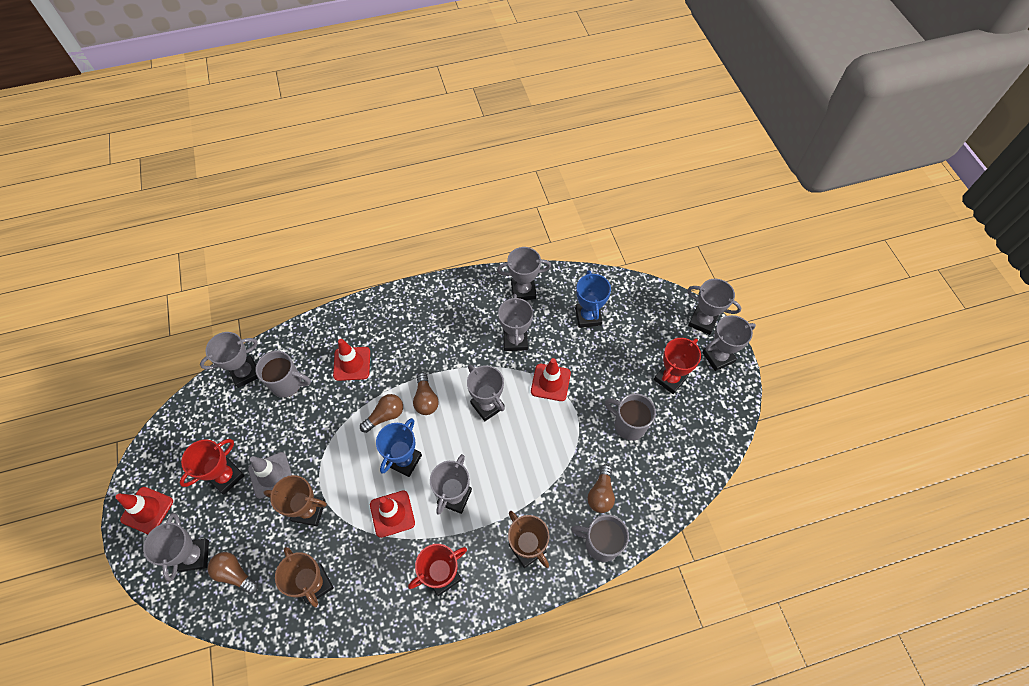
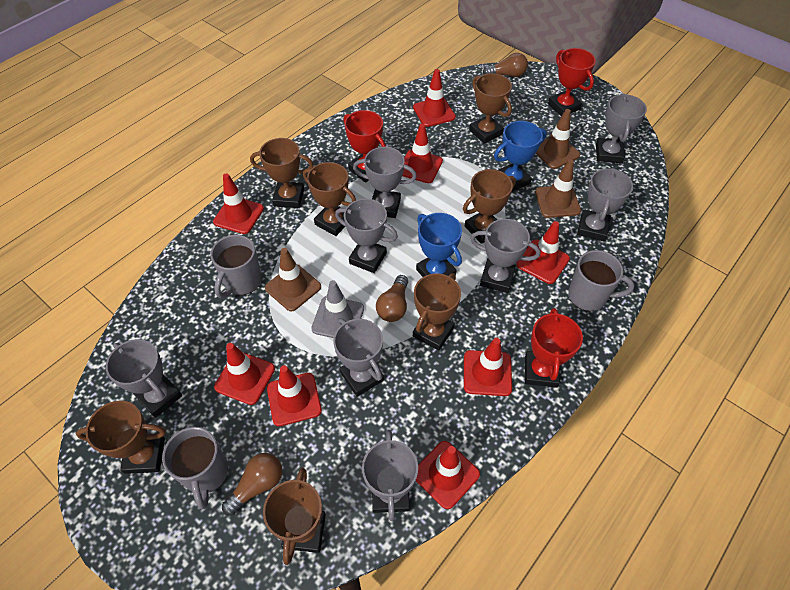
brown light bulb: 4 -> 3
brown traffic cone: 0 -> 3
brown trophy: 3 -> 7
red traffic cone: 4 -> 8

